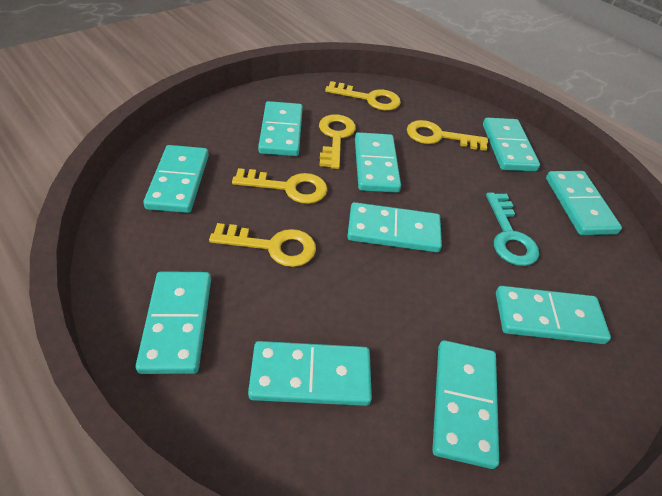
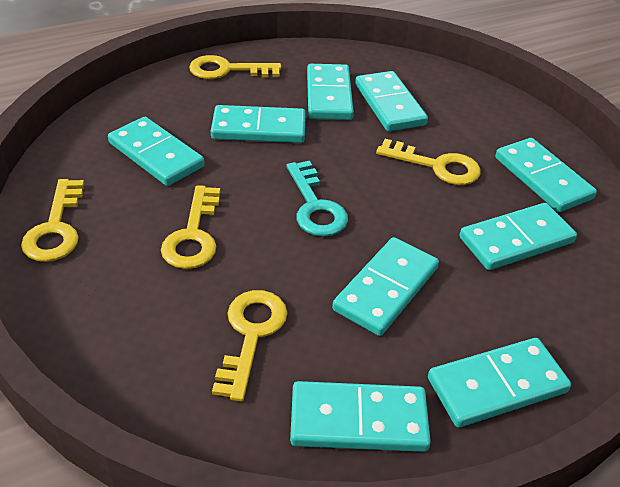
turquoise domino: 10 -> 9

